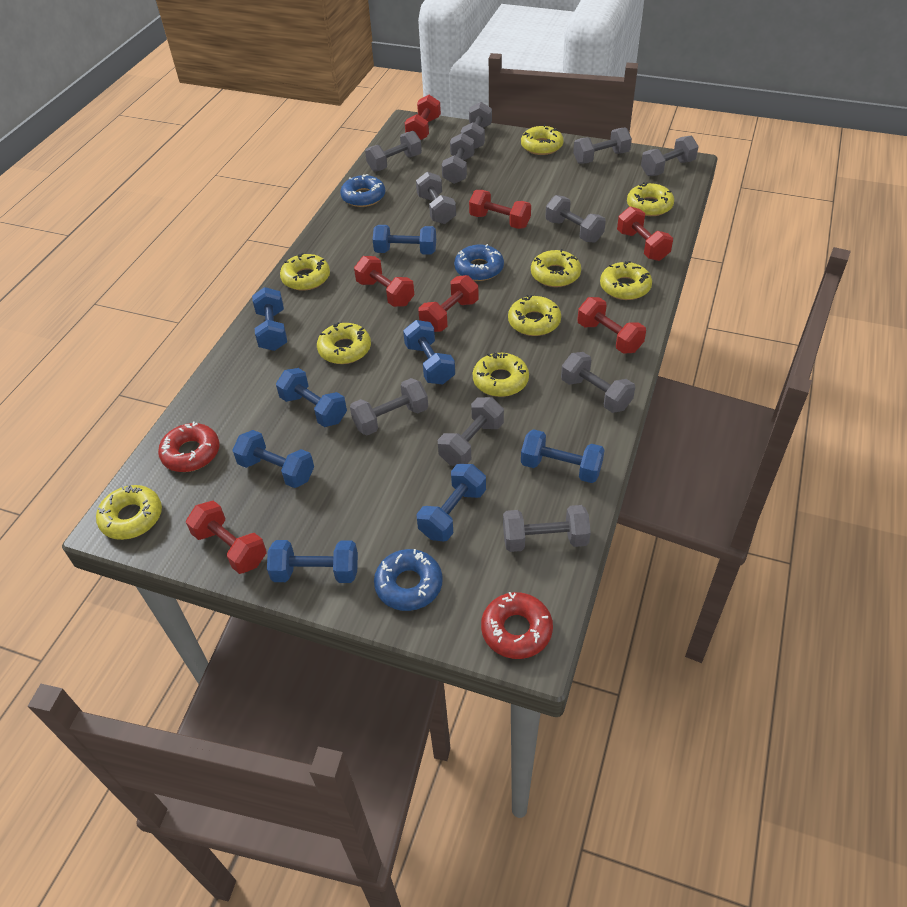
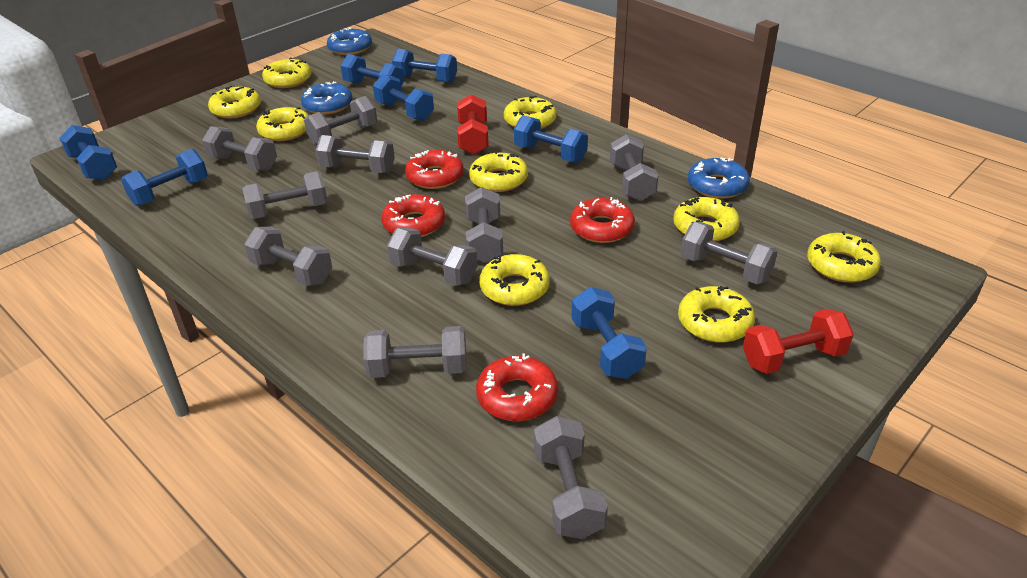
blue dumbbell: 8 -> 7
red donut: 2 -> 4
red dumbbell: 7 -> 2

